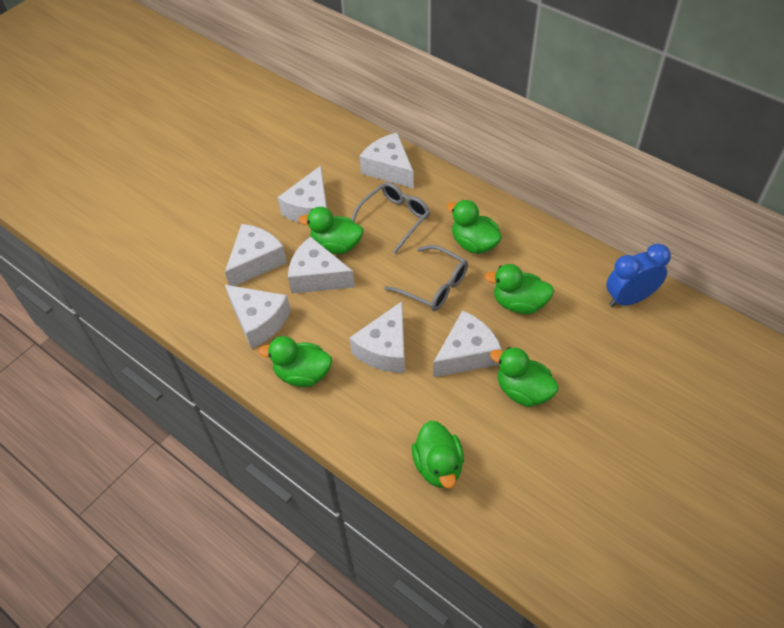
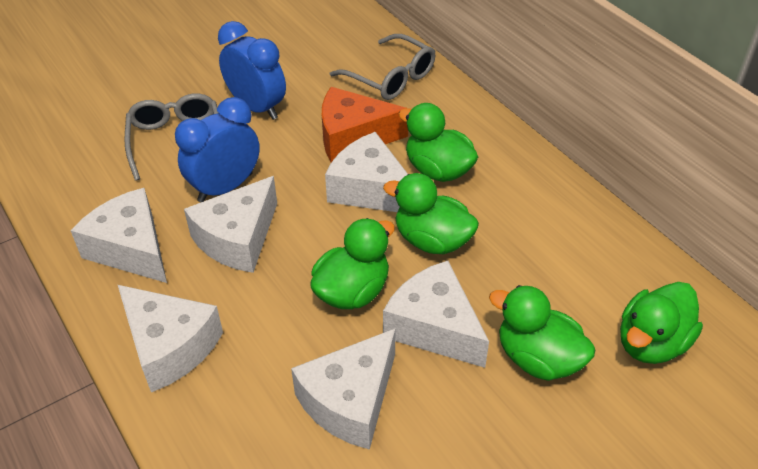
blue clock: 1 -> 2
green duck: 6 -> 5
orange cheese: 0 -> 1
white cheese: 7 -> 6

